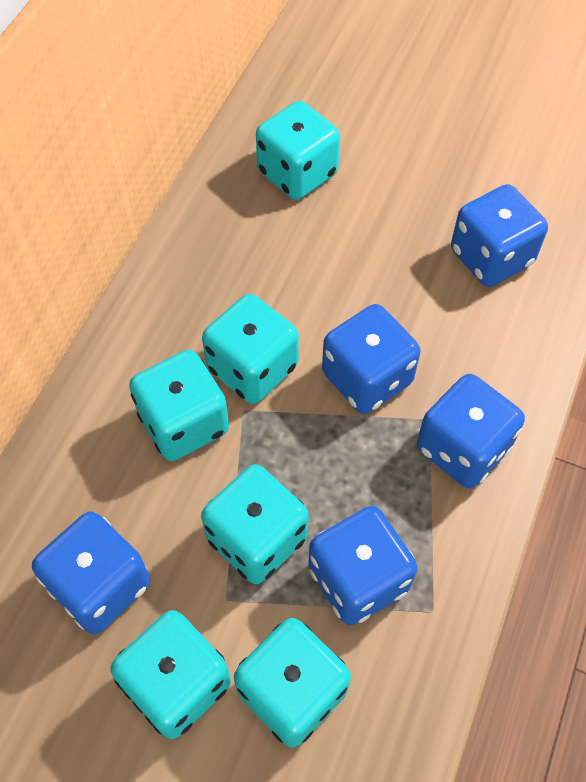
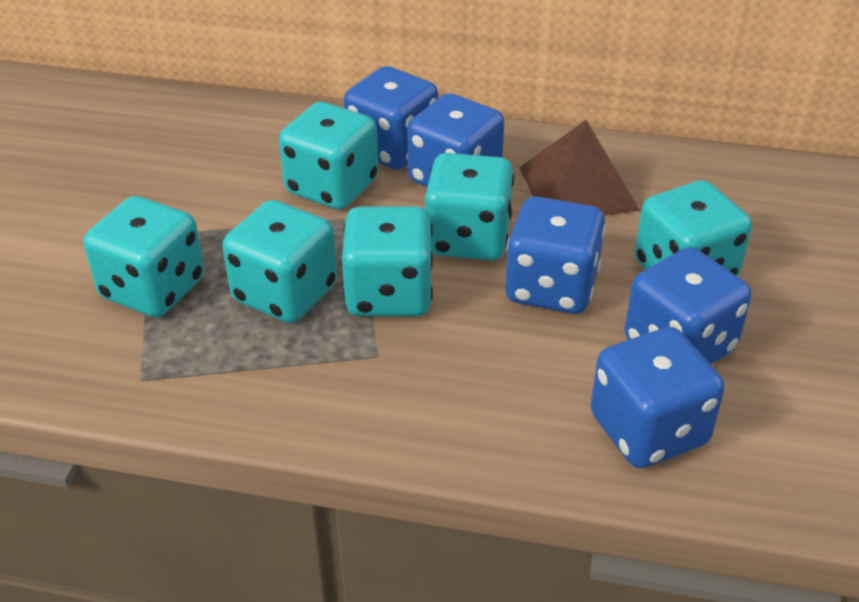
brown pyramid: 0 -> 1

